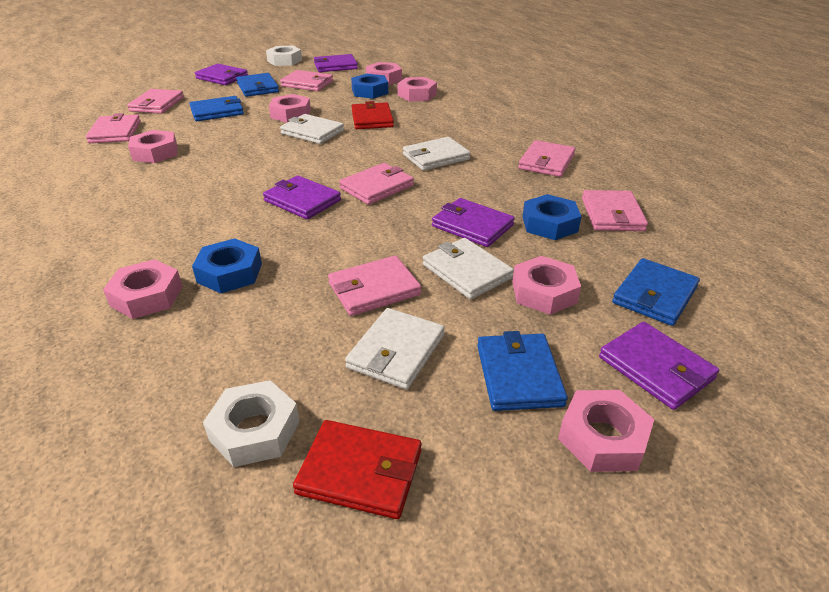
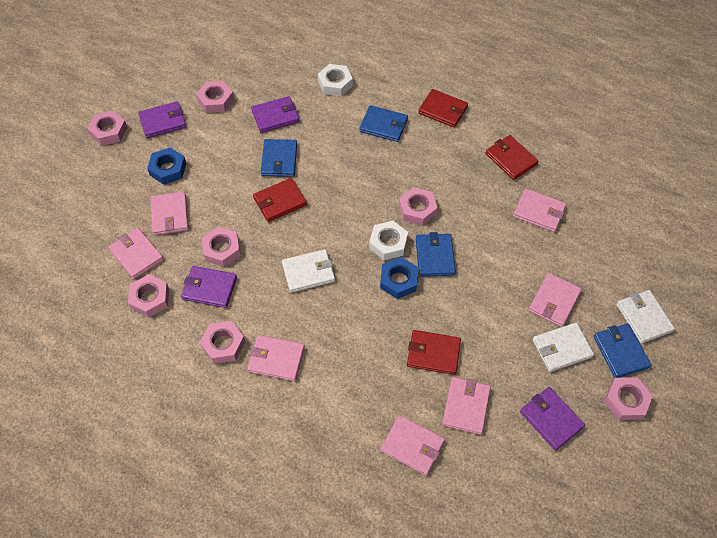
blue nut: 3 -> 2
purple wallet: 5 -> 4
red wallet: 2 -> 4
white wallet: 4 -> 3

